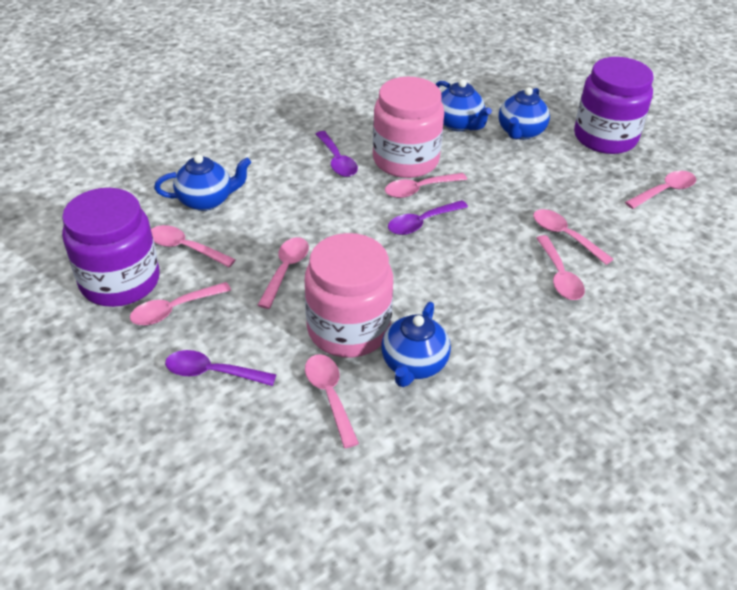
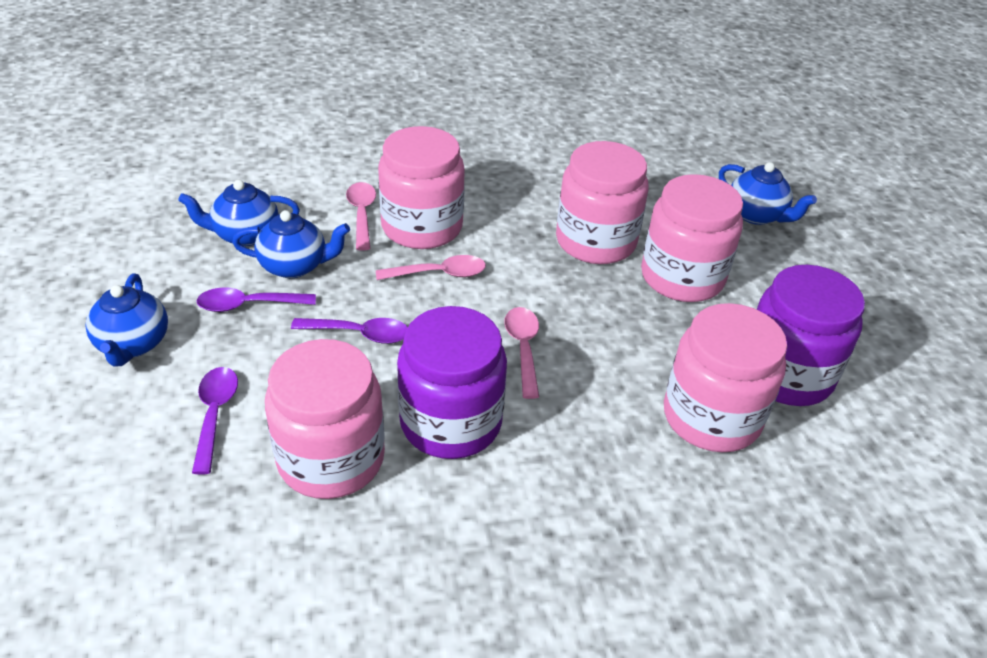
pink jar: 2 -> 5
pink spoon: 8 -> 3

